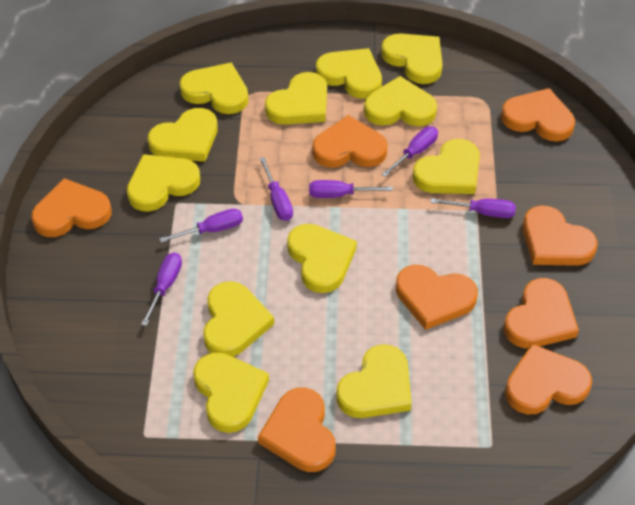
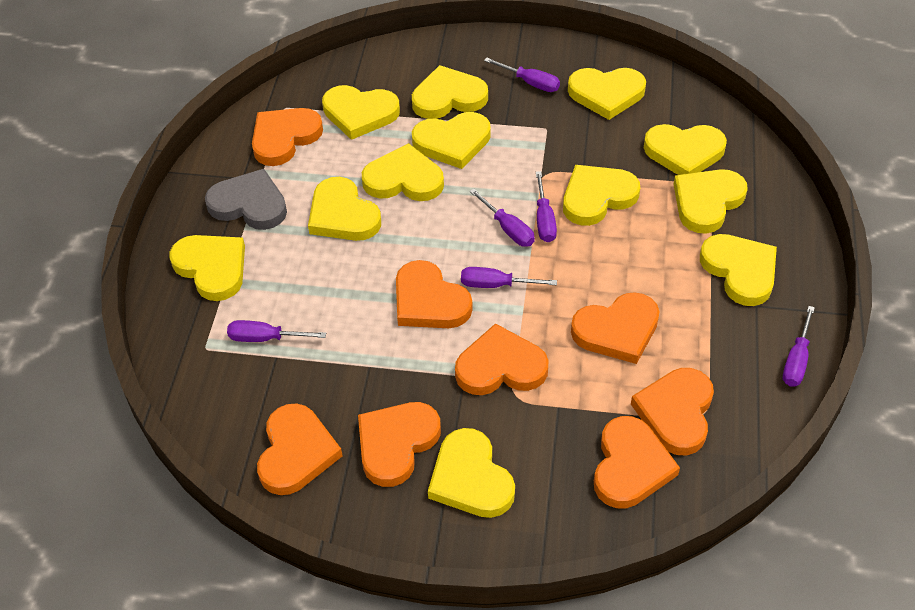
grey heart: 0 -> 1

